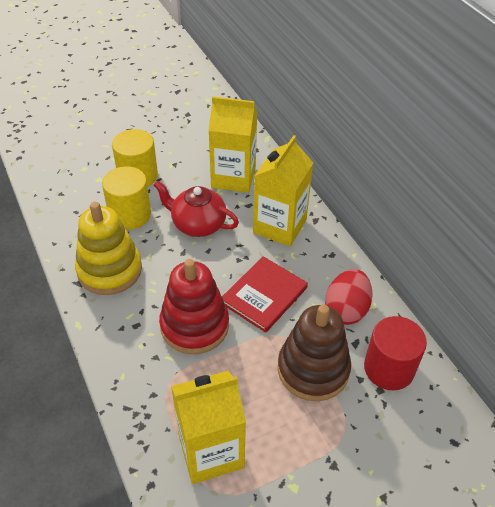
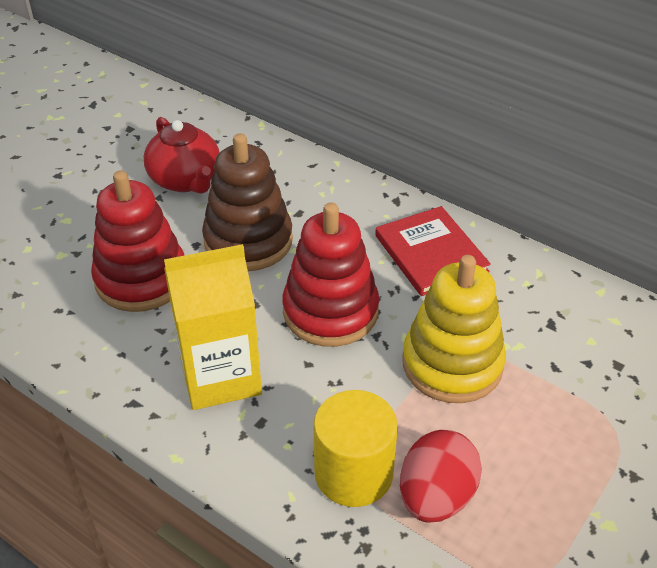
red cylinder: 1 -> 0
red stacking toy: 1 -> 2
yellow carton: 3 -> 1
yellow cylinder: 2 -> 1

